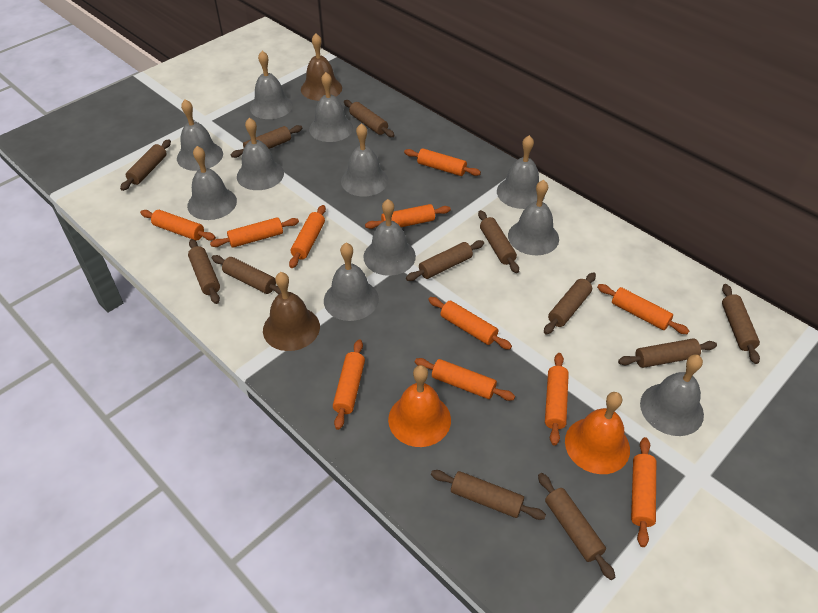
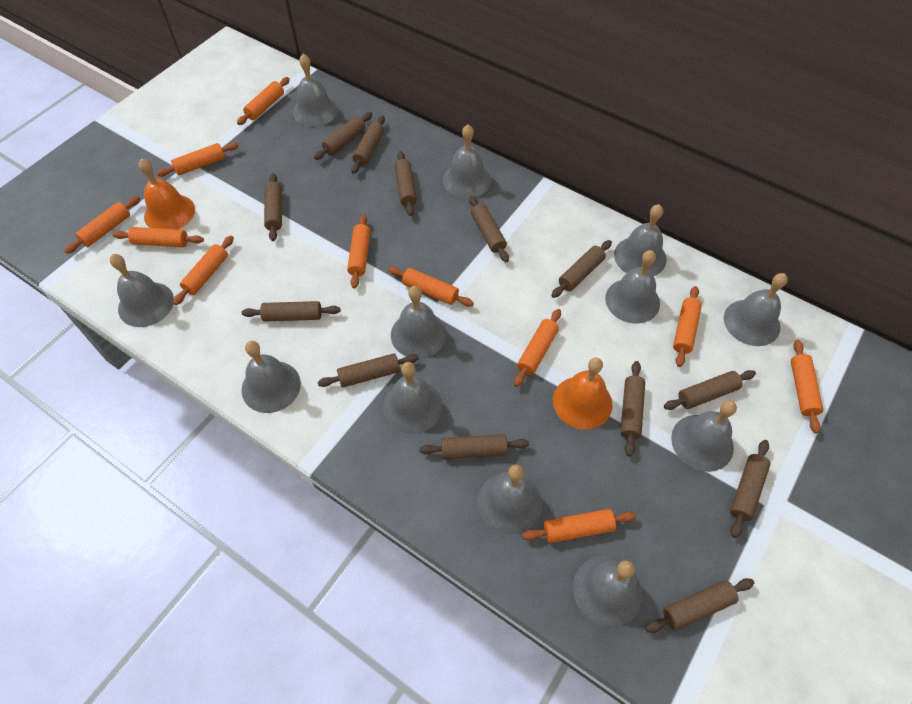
brown bell: 2 -> 0
brown rolling pin: 12 -> 13
grey bell: 11 -> 12

